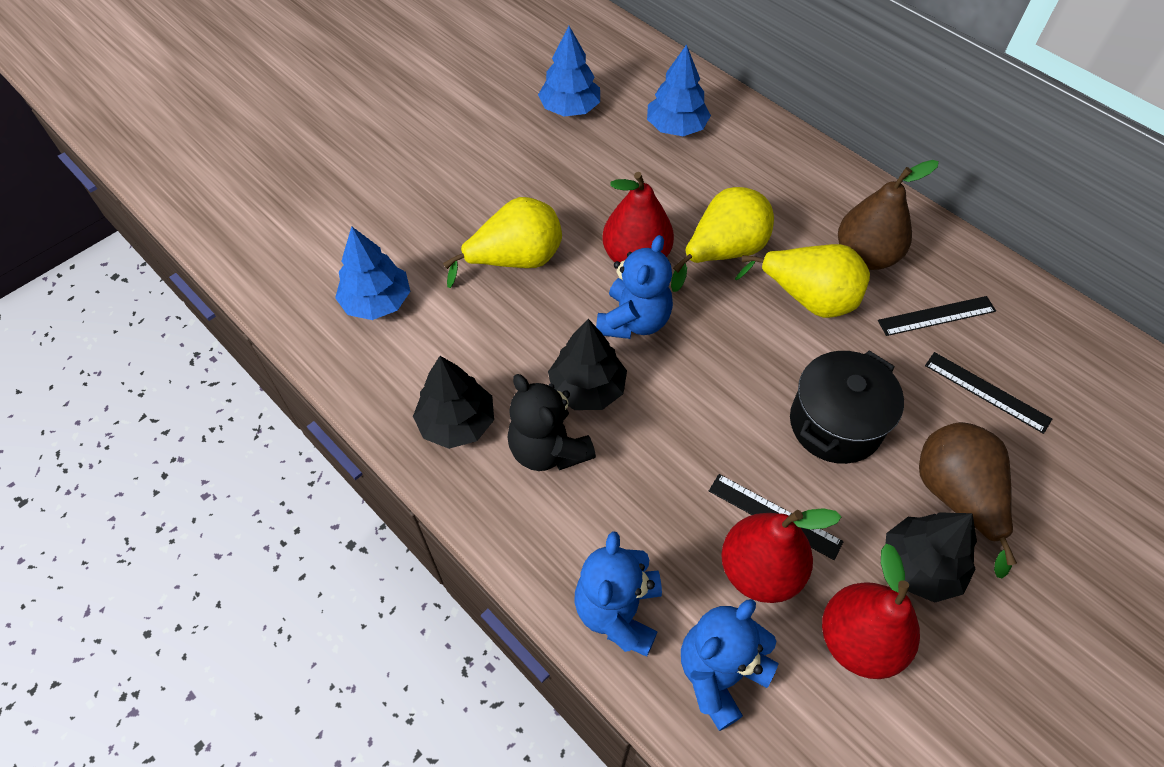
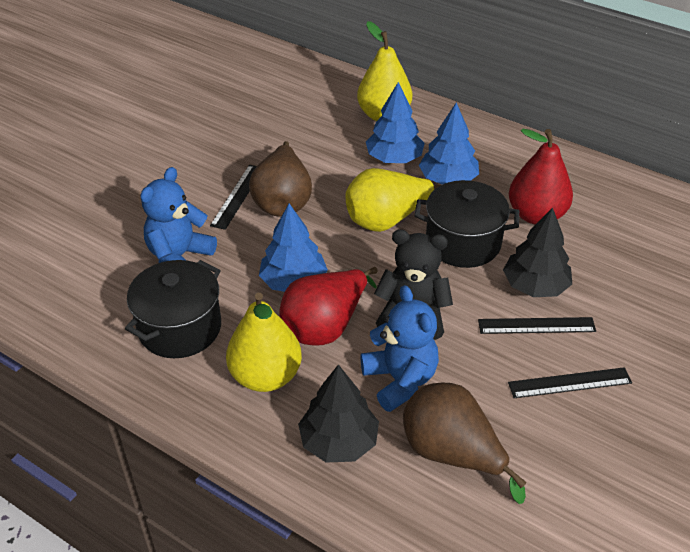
black pot: 1 -> 2
black tree: 3 -> 2
blue teddy bear: 3 -> 2
red pear: 3 -> 2

